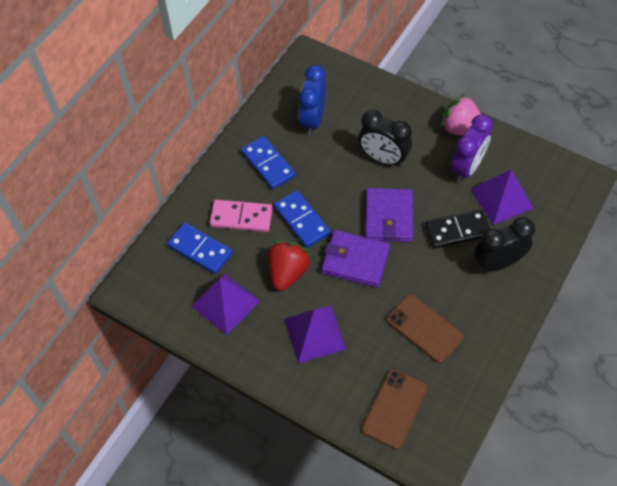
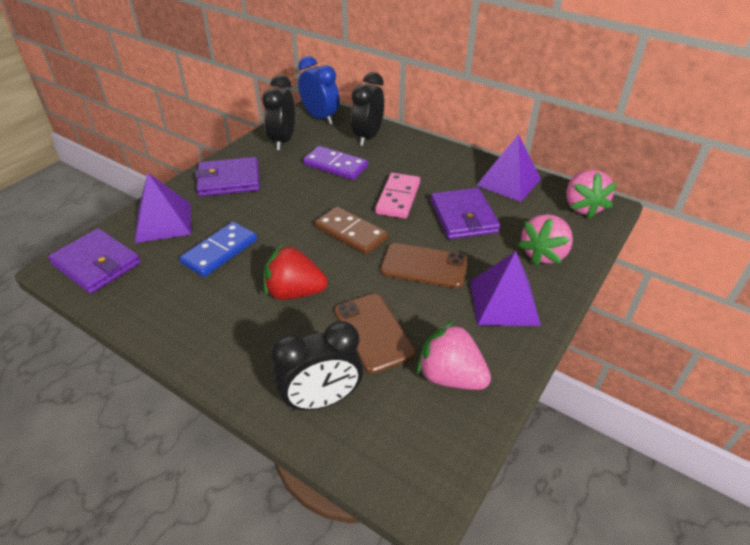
black clock: 2 -> 3
black domino: 1 -> 0
blue domino: 3 -> 1
brown domino: 0 -> 1
pink strawberry: 1 -> 3
purple clock: 1 -> 0
purple domino: 0 -> 1
purple wallet: 2 -> 3

